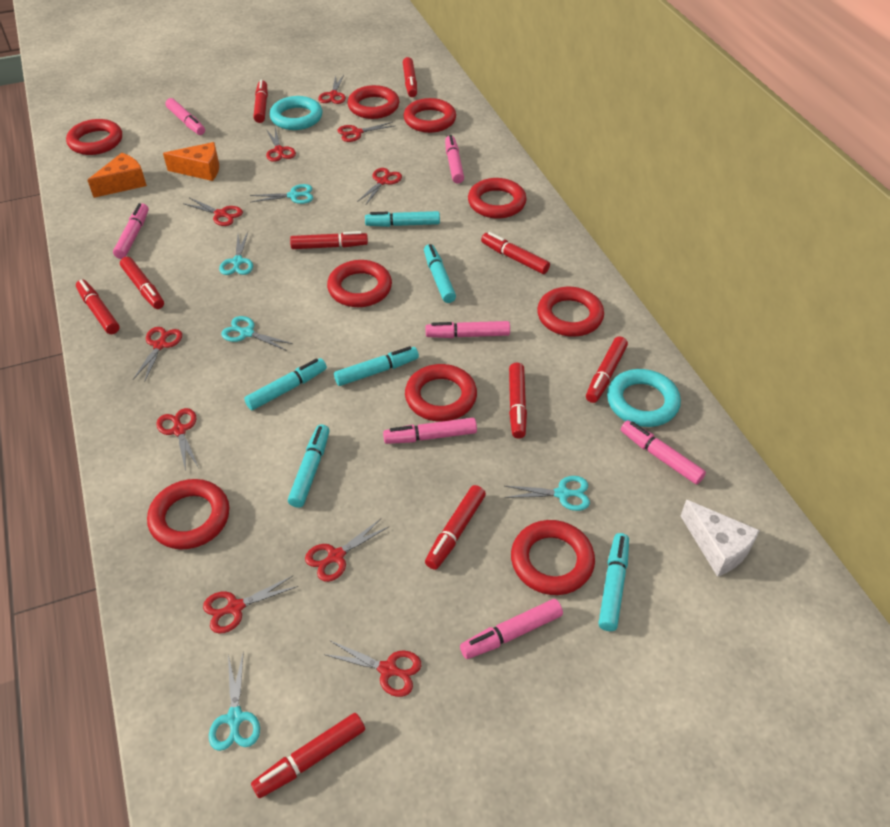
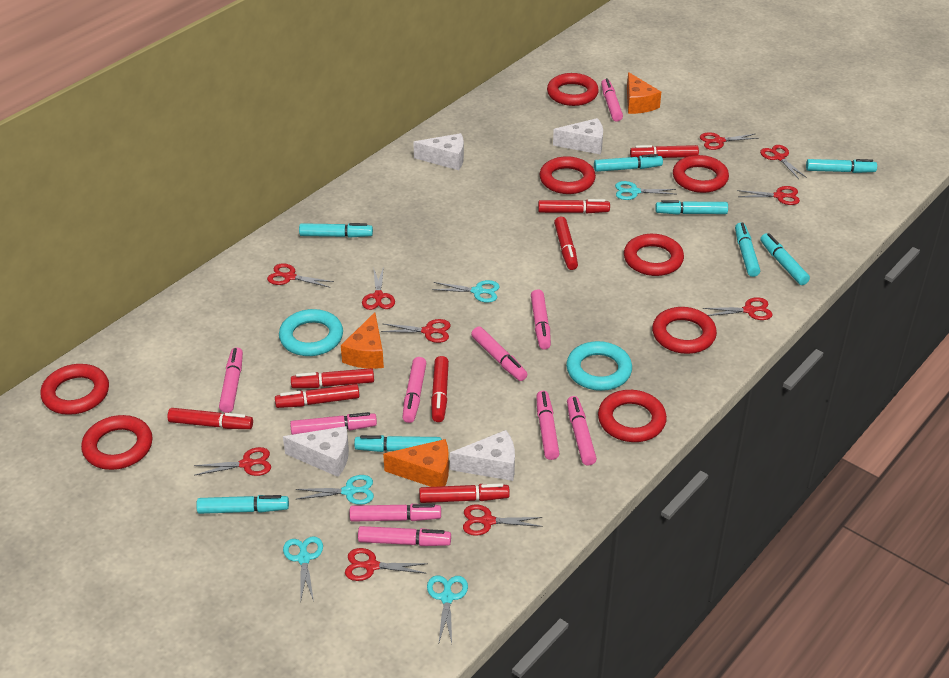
orange cheese: 2 -> 3
pink marker: 7 -> 10
red marker: 10 -> 8
red ring: 9 -> 8
turquoise marker: 6 -> 8
white cheese: 1 -> 4

